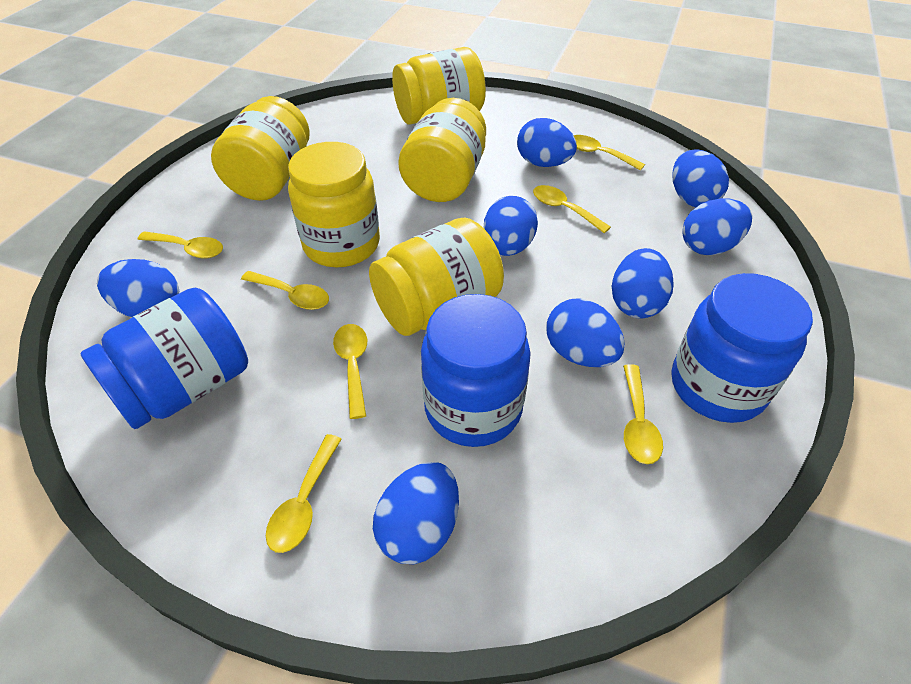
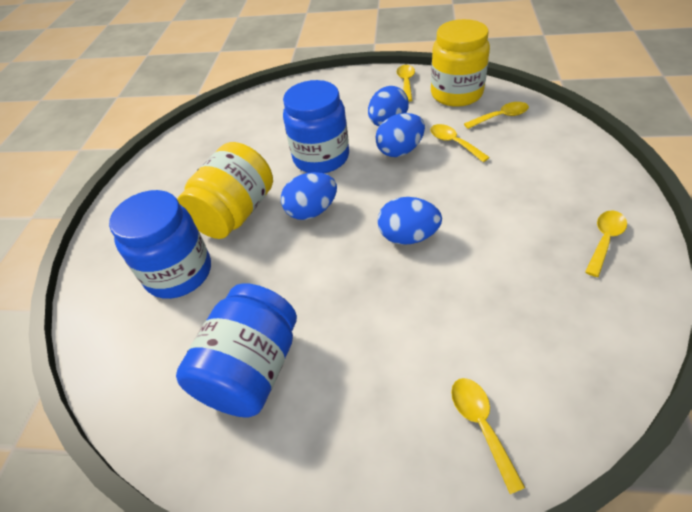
blue egg: 8 -> 4
yellow jar: 5 -> 2
yellow spoon: 7 -> 5

